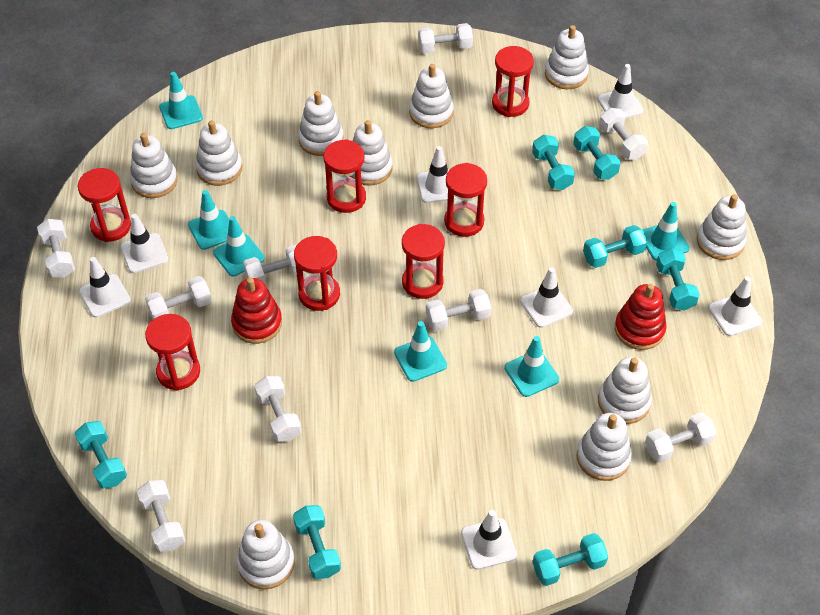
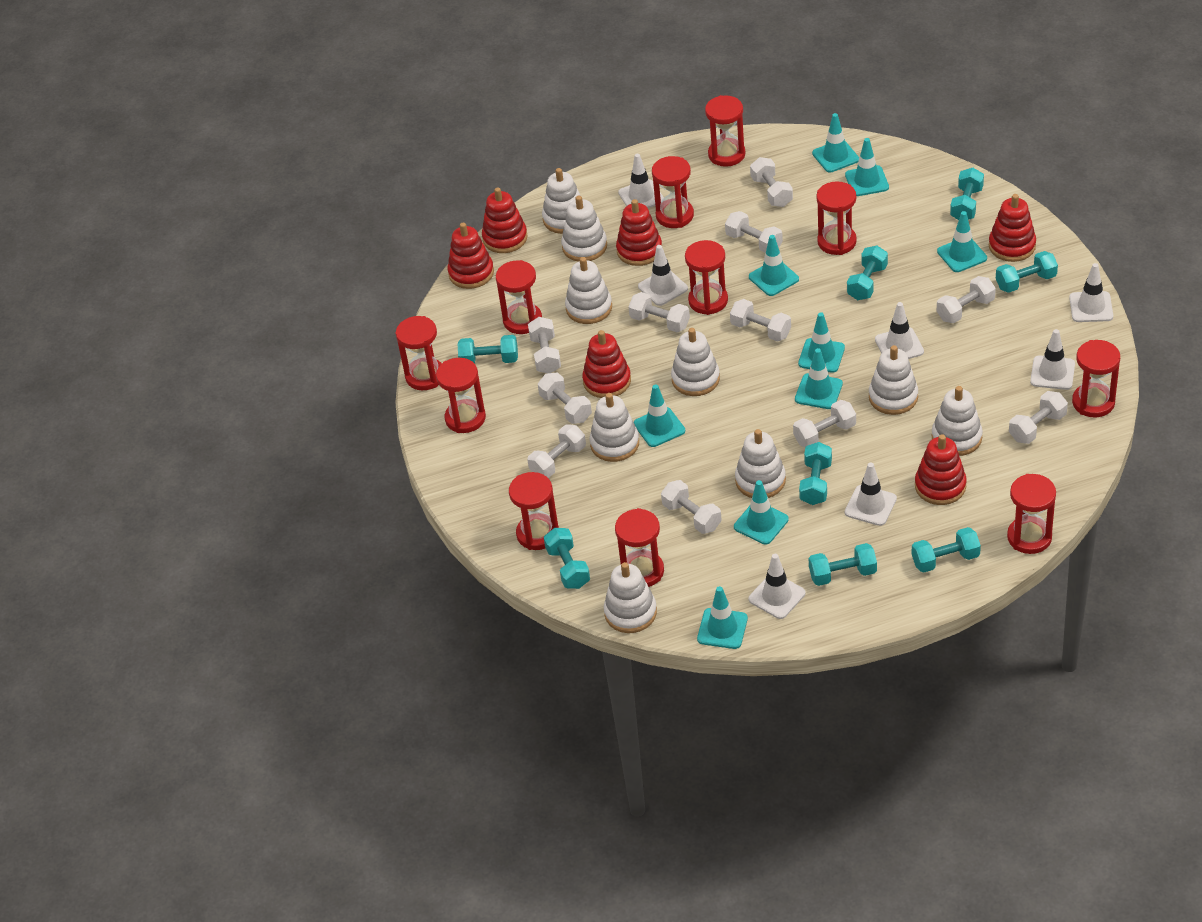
red hourglass: 7 -> 11
red stacking toy: 2 -> 6
turquoise dumbbell: 7 -> 8
turquoise traffic cone: 6 -> 9
white dumbbell: 9 -> 11
white stacking toy: 10 -> 9

